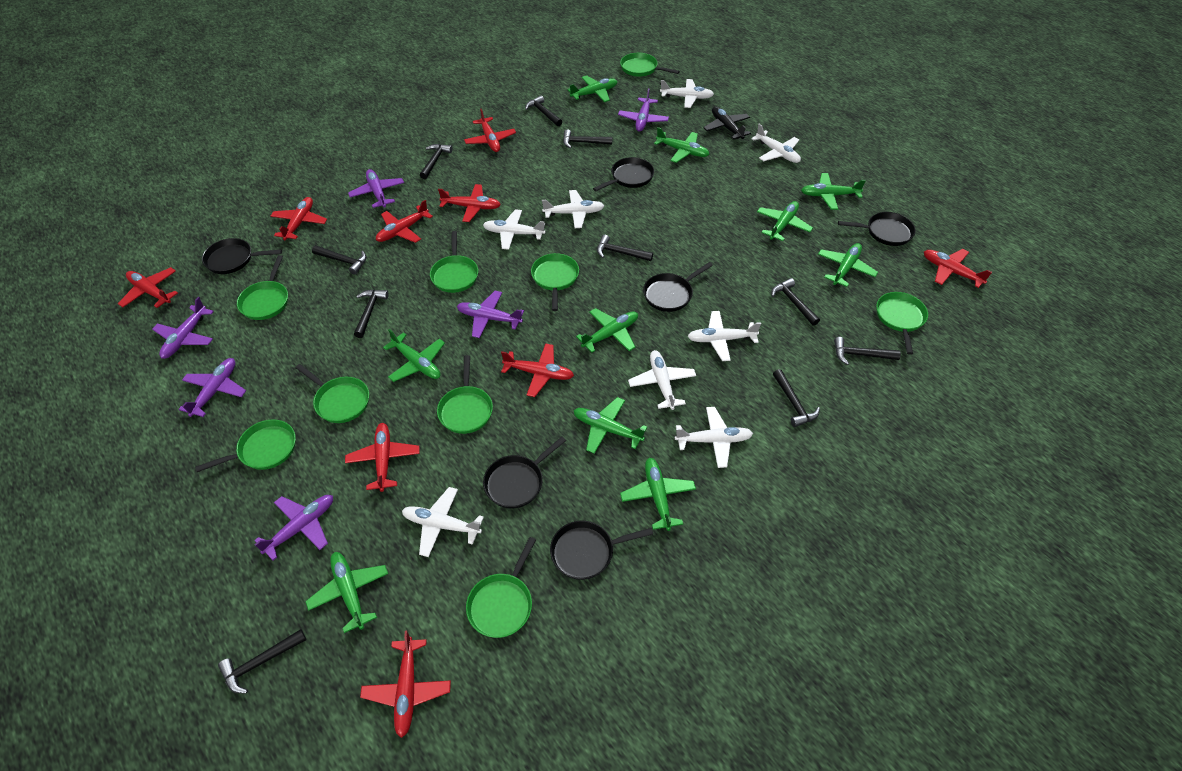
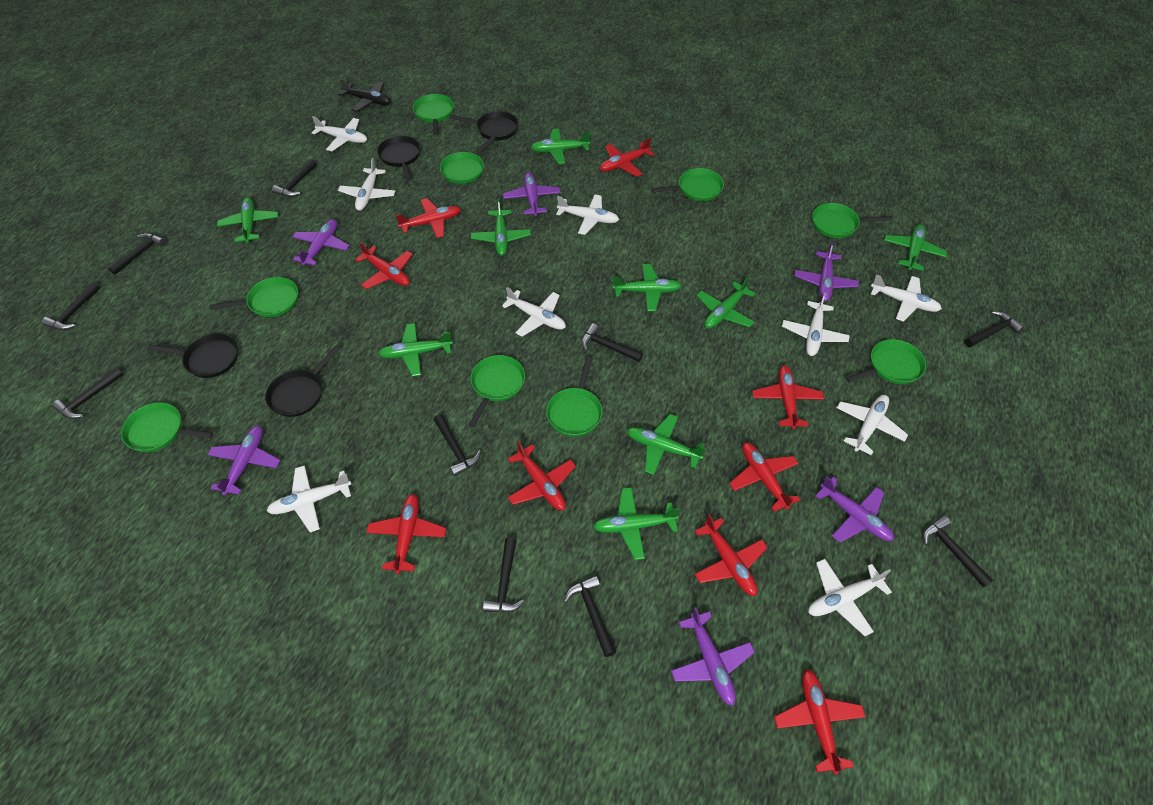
black pan: 6 -> 4
green plane: 10 -> 9
white plane: 8 -> 9

